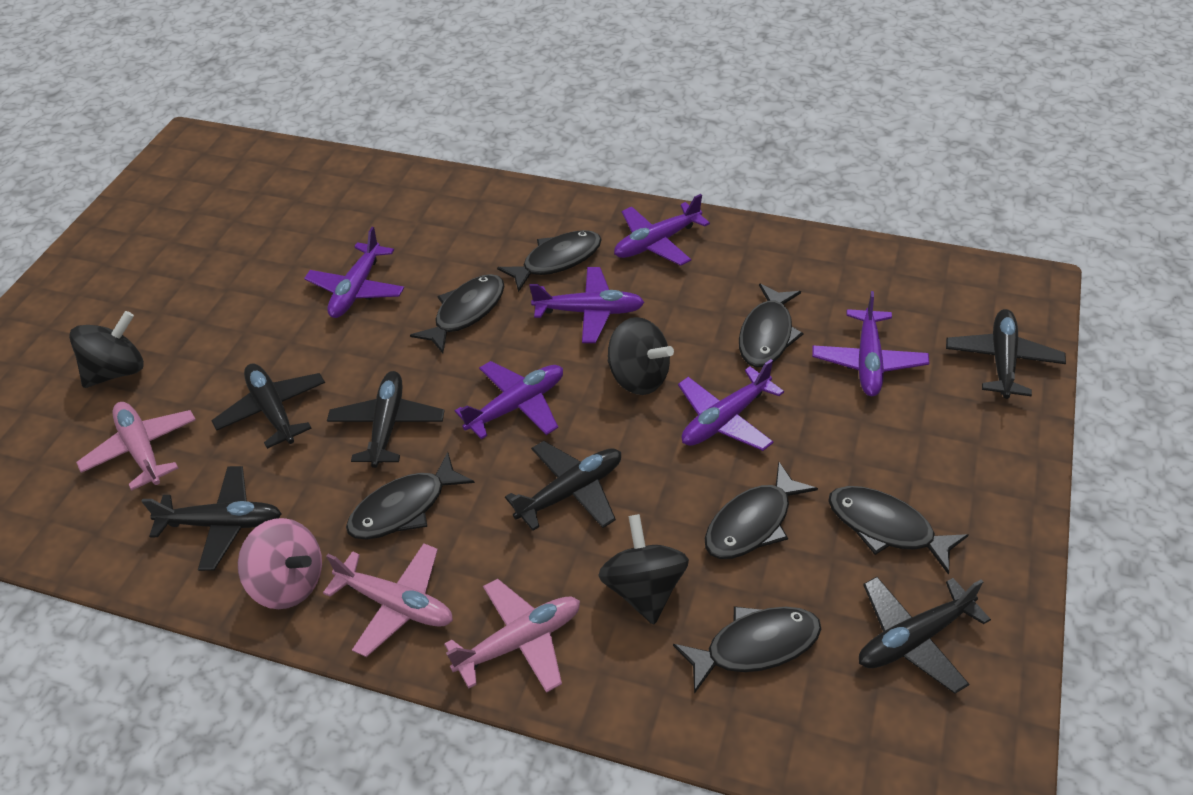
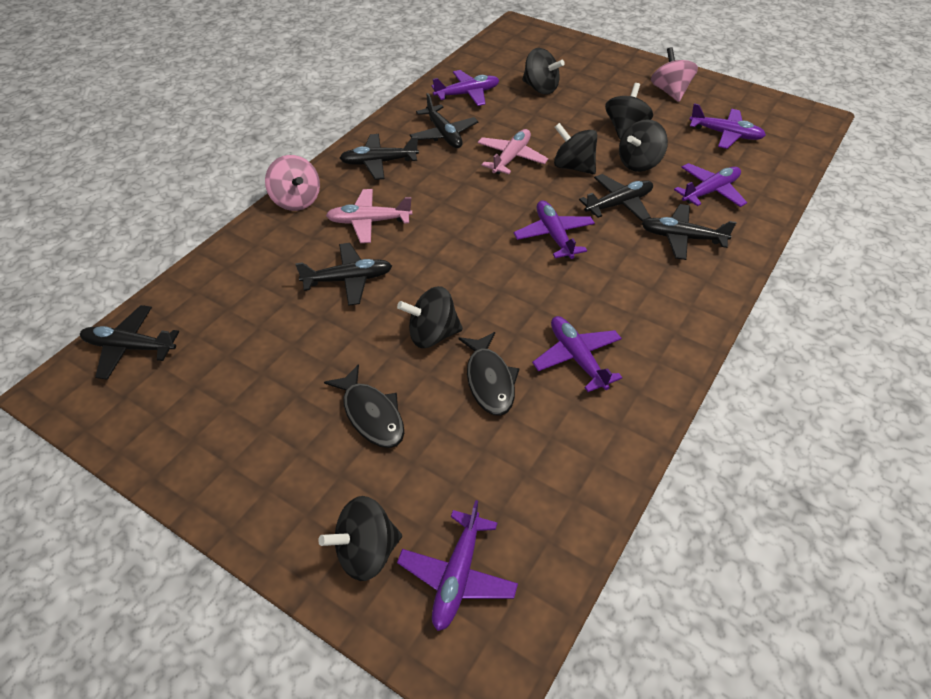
black fish: 7 -> 2
black spinning top: 3 -> 6
pink plane: 3 -> 2
pink spinning top: 1 -> 2

